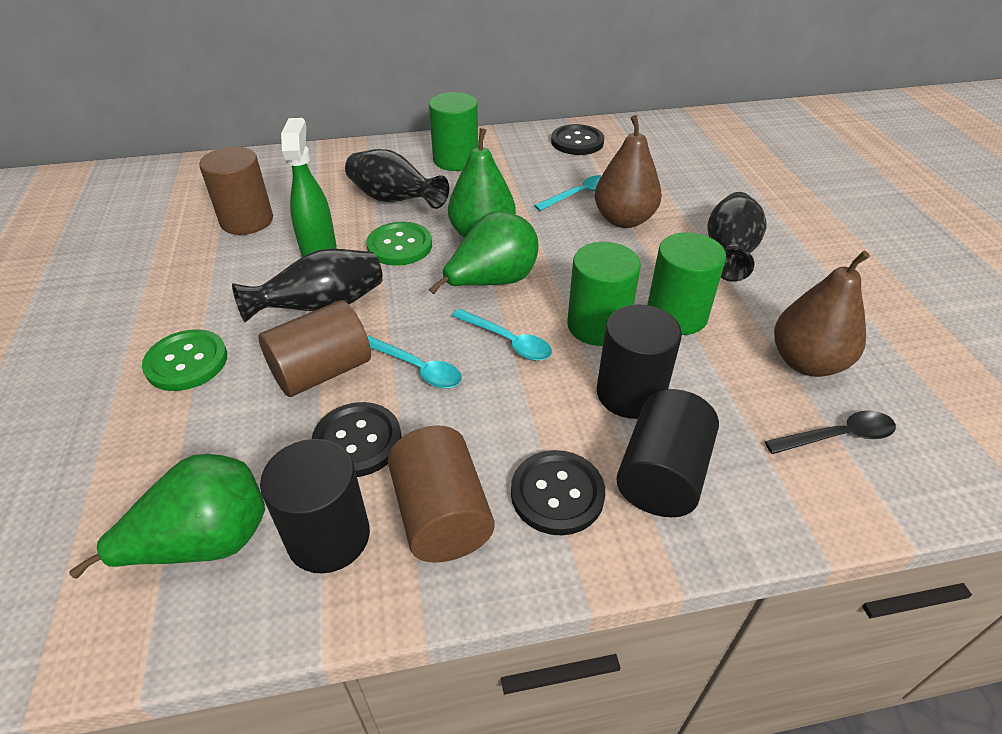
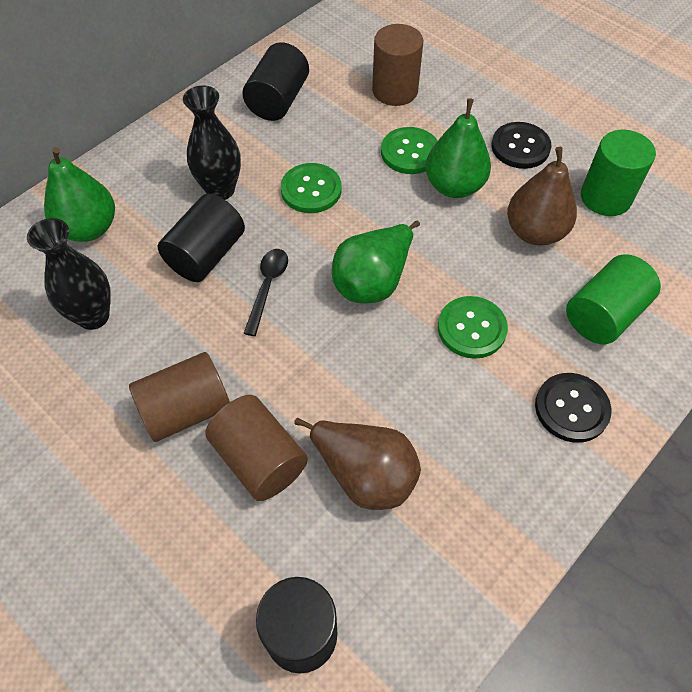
black button: 3 -> 2
black vase: 3 -> 2
green button: 2 -> 3
green cylinder: 3 -> 2
green spray bottle: 1 -> 0
turquoise spoon: 3 -> 0

